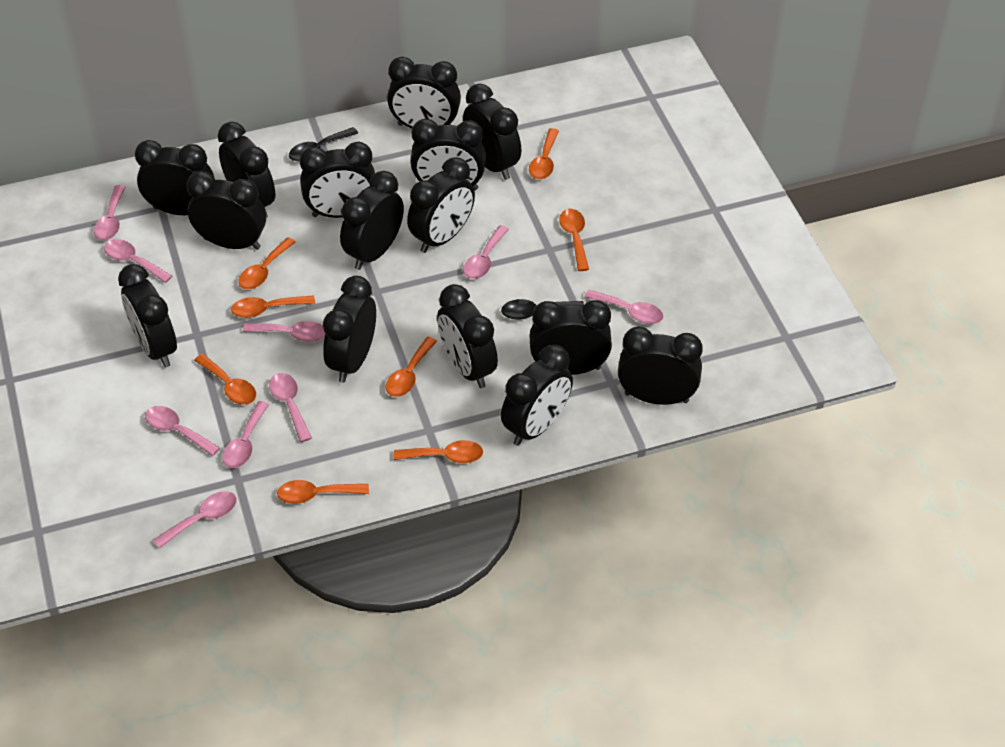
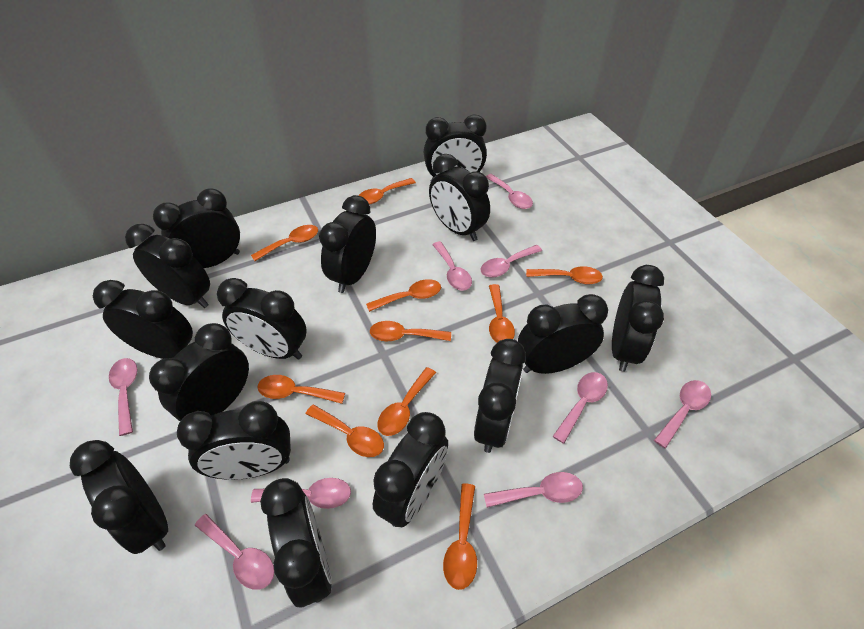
black spoon: 2 -> 0
orange spoon: 8 -> 10

